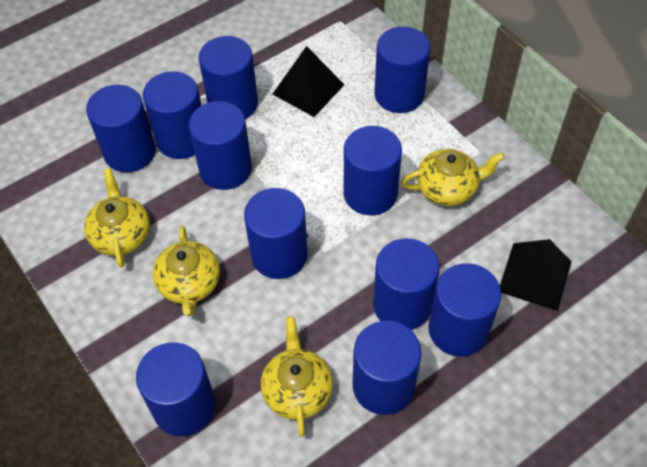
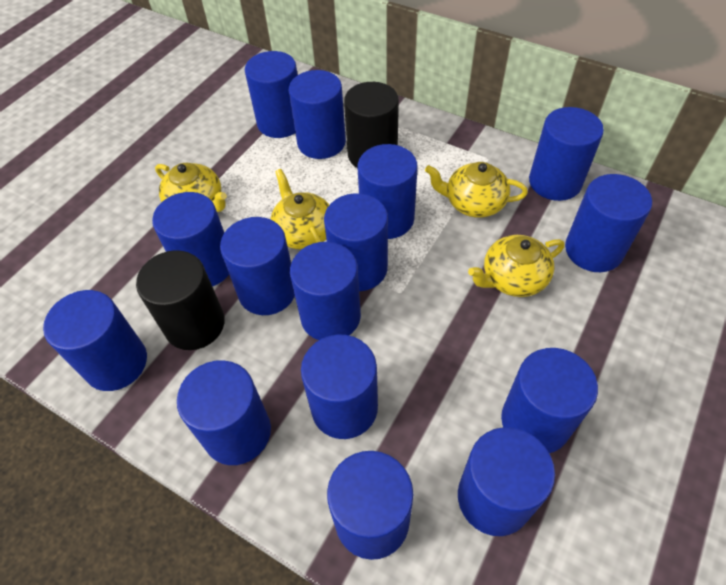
black cylinder: 0 -> 2
black pyramid: 2 -> 0
blue cylinder: 11 -> 15

